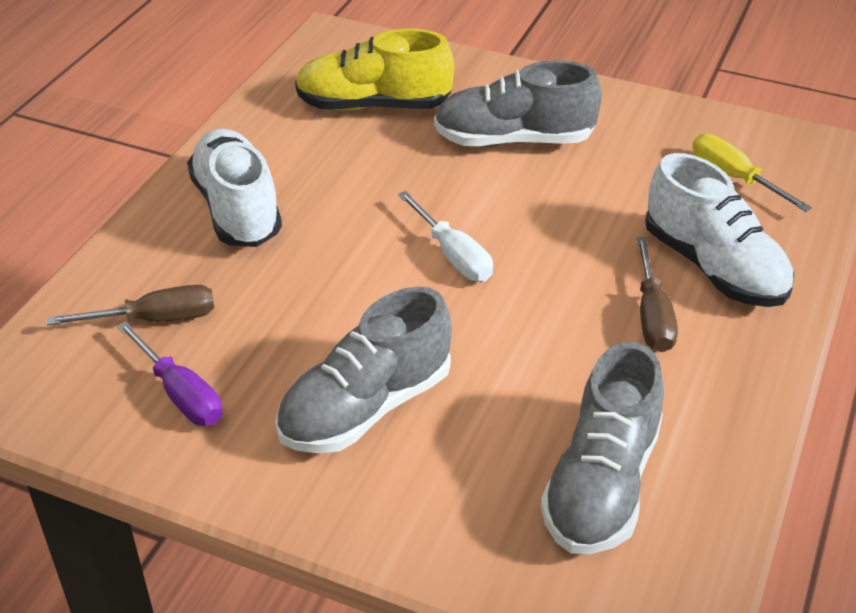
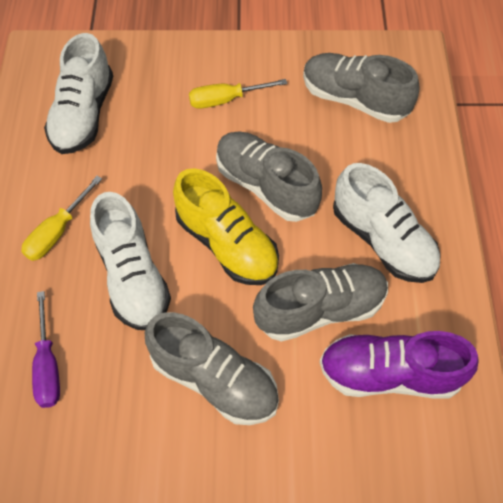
brown screwdriver: 2 -> 0
grey shoe: 3 -> 4
purple shoe: 0 -> 1
white screwdriver: 1 -> 0
white shoe: 2 -> 3
yellow screwdriver: 1 -> 2

